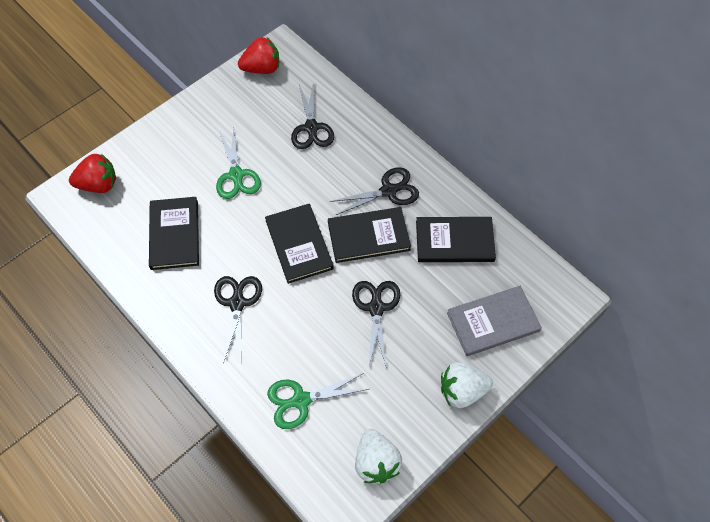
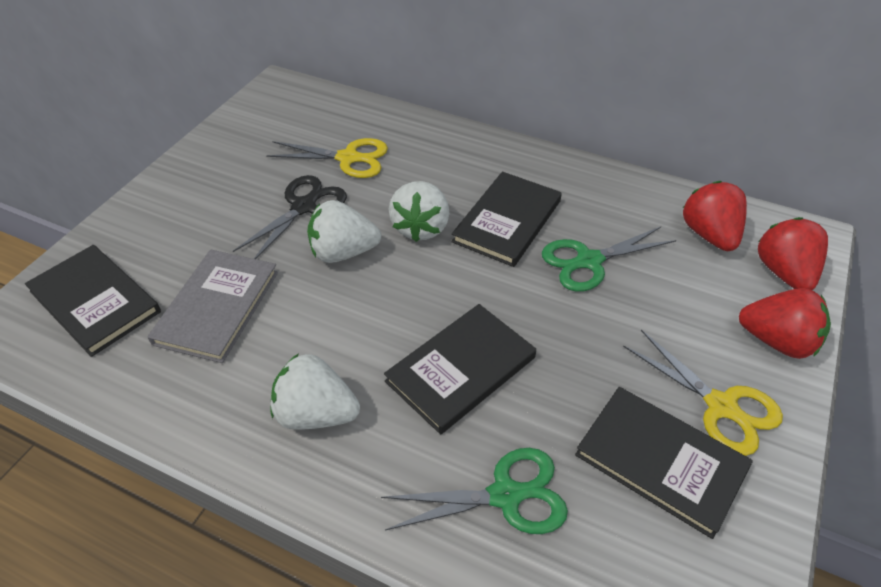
black scissors: 4 -> 1
red strawberry: 2 -> 3
white strawberry: 2 -> 3
yellow scissors: 0 -> 2

